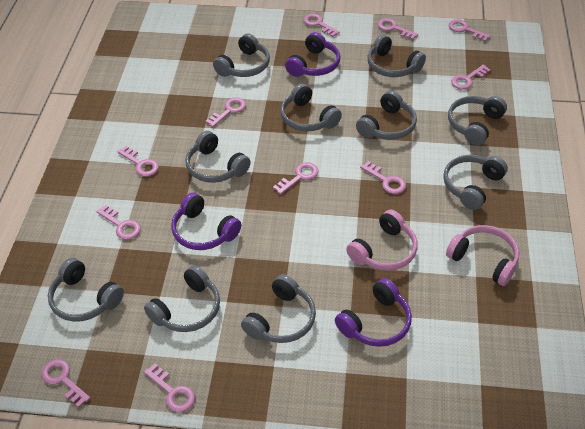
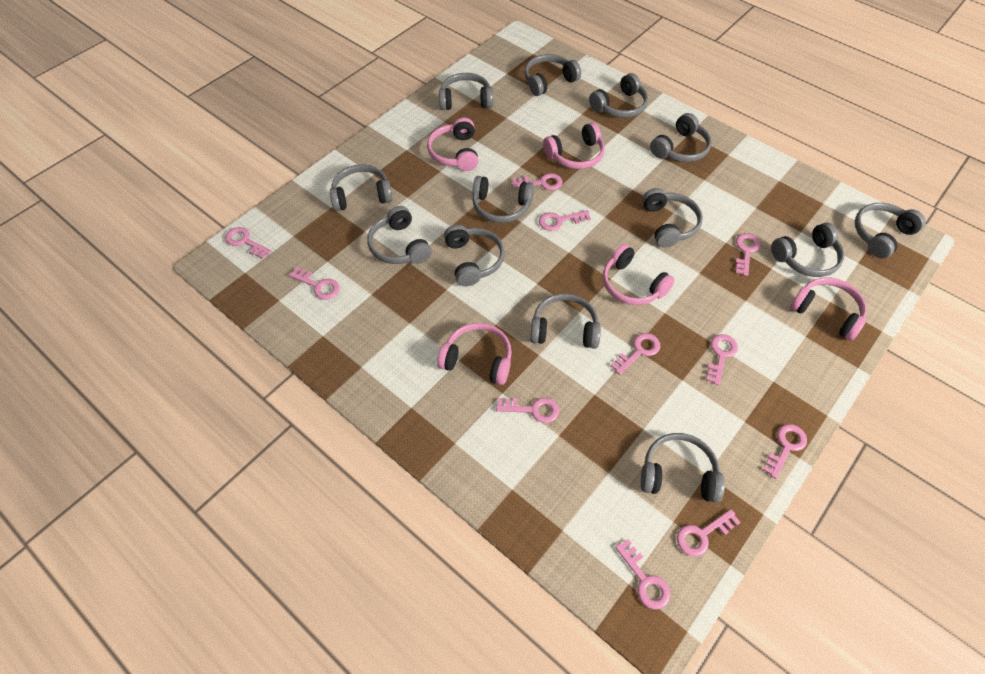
grey headphones: 10 -> 13
pink headphones: 2 -> 5
purple headphones: 3 -> 0

